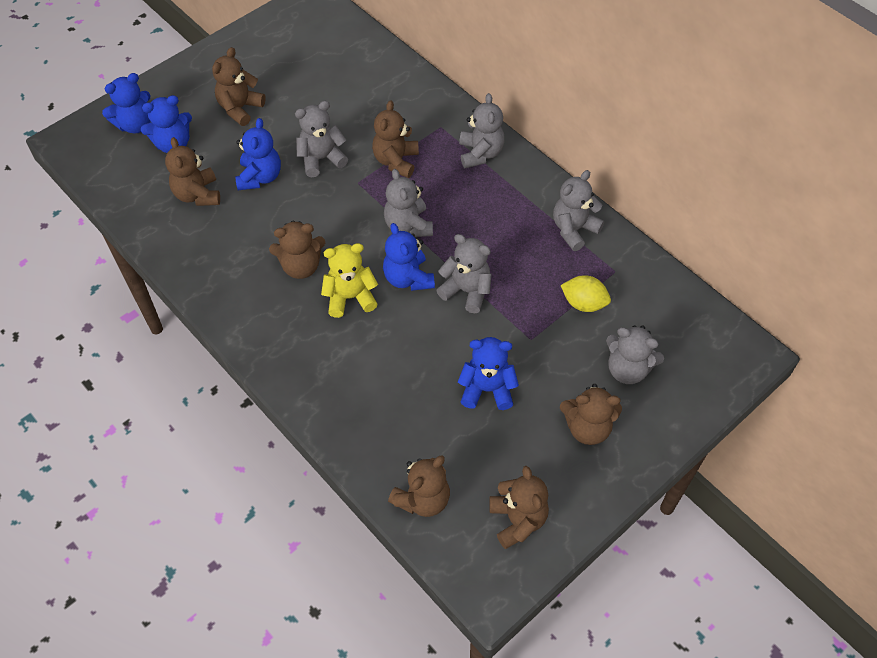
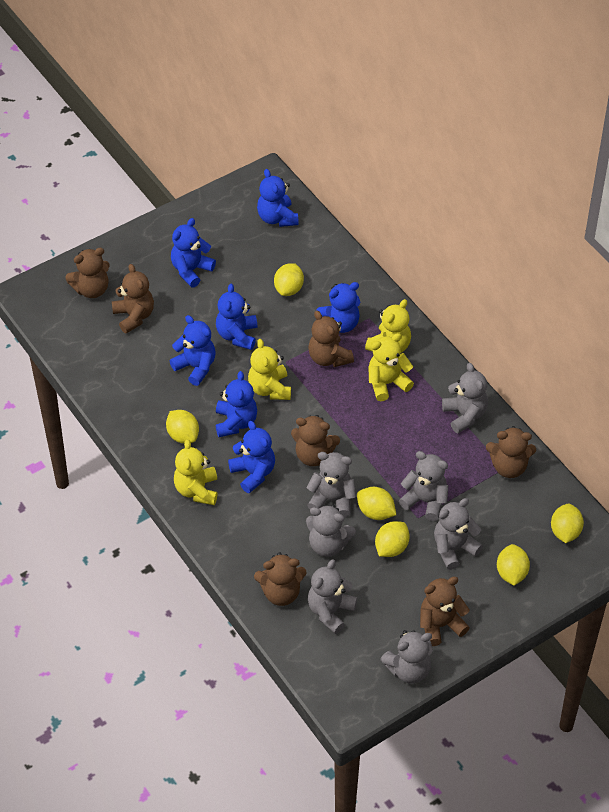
blue teddy bear: 5 -> 7
grey teddy bear: 6 -> 7
yellow lemon: 1 -> 6
yellow teddy bear: 1 -> 4

